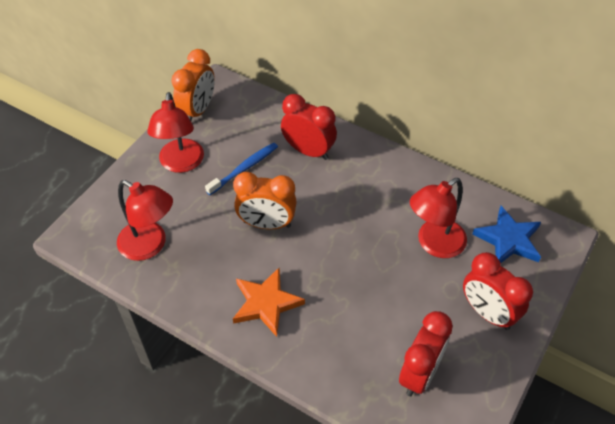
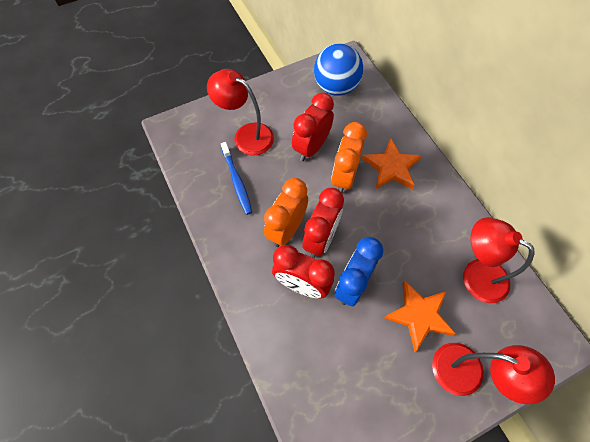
blue ball: 0 -> 1
blue clock: 0 -> 1
blue star: 1 -> 0
orange star: 1 -> 2

